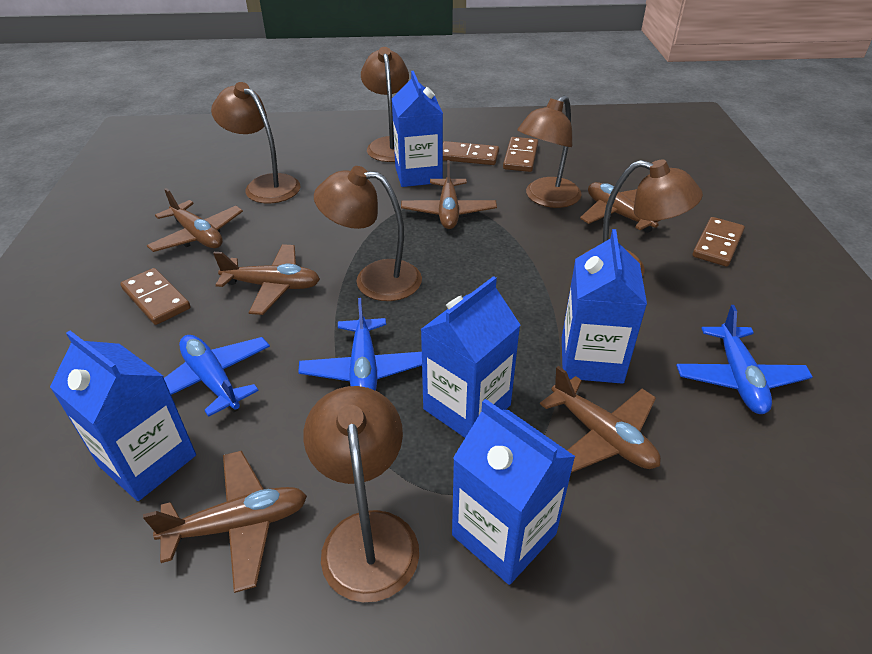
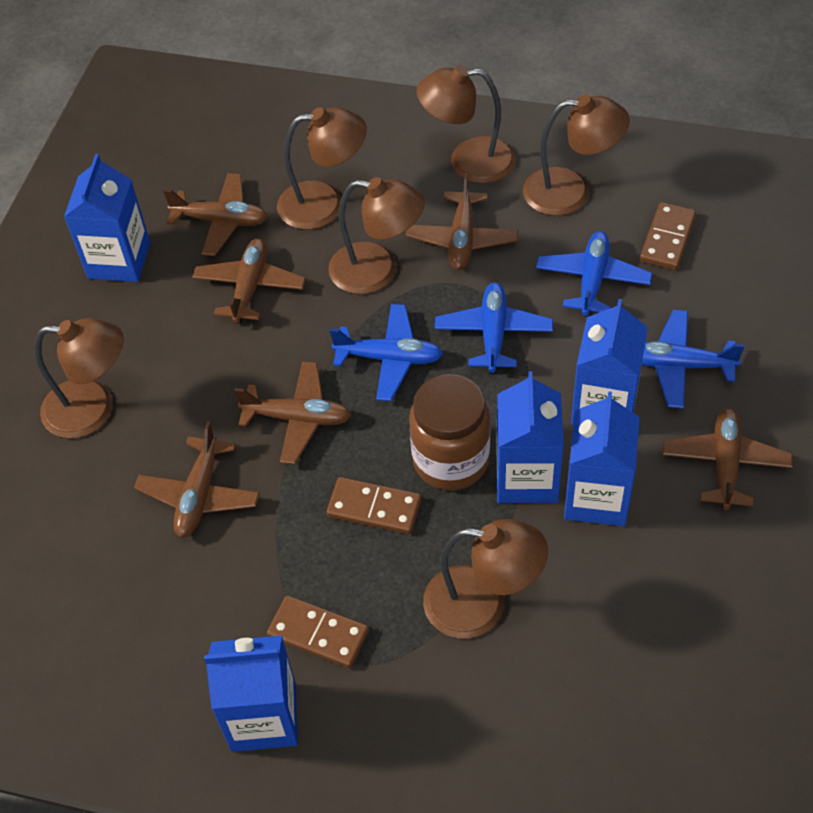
blue plane: 3 -> 4
brown domino: 4 -> 3
brown jar: 0 -> 1

